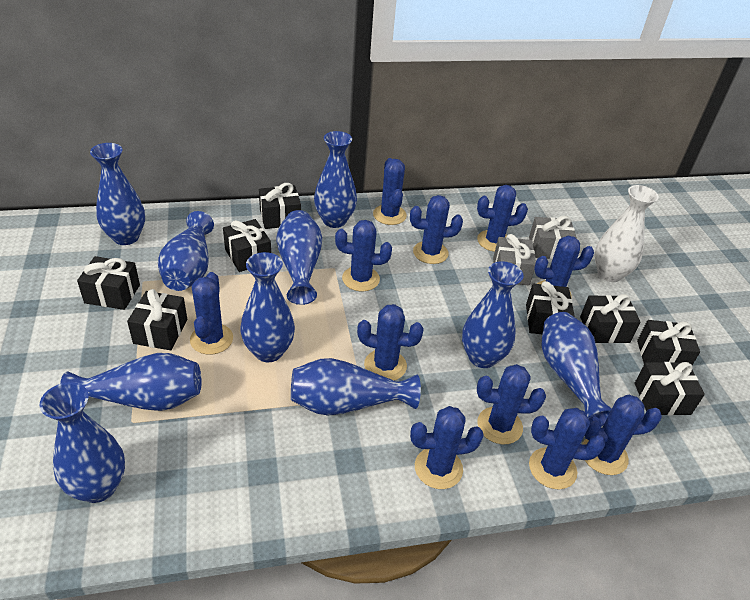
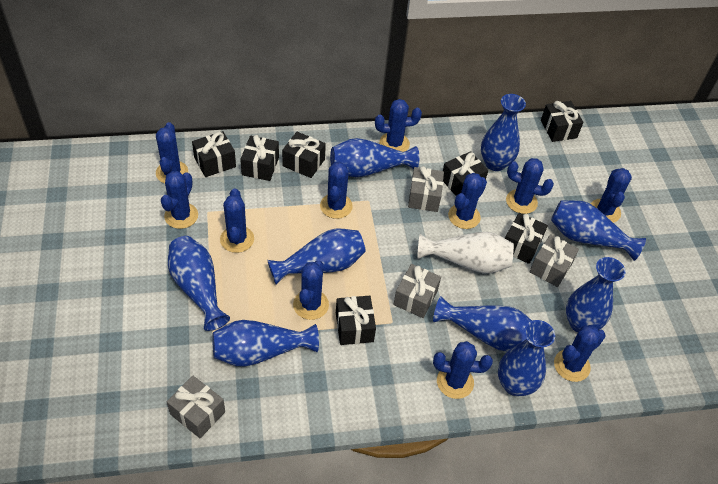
black gift: 8 -> 7
blue vase: 10 -> 9
grey gift: 2 -> 4

